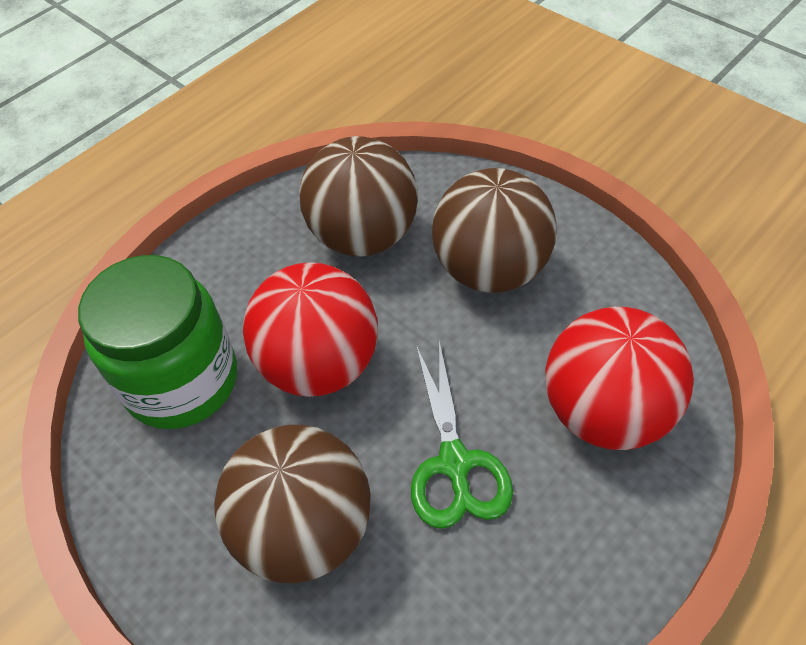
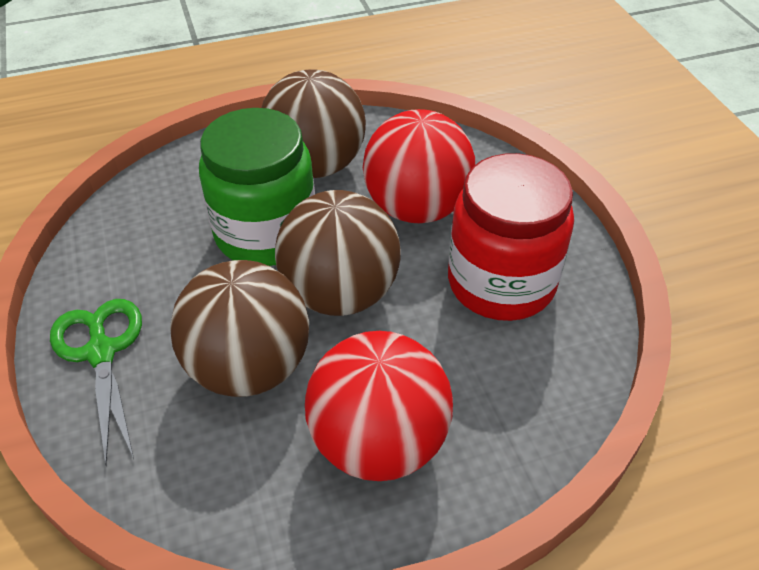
red jar: 0 -> 1

